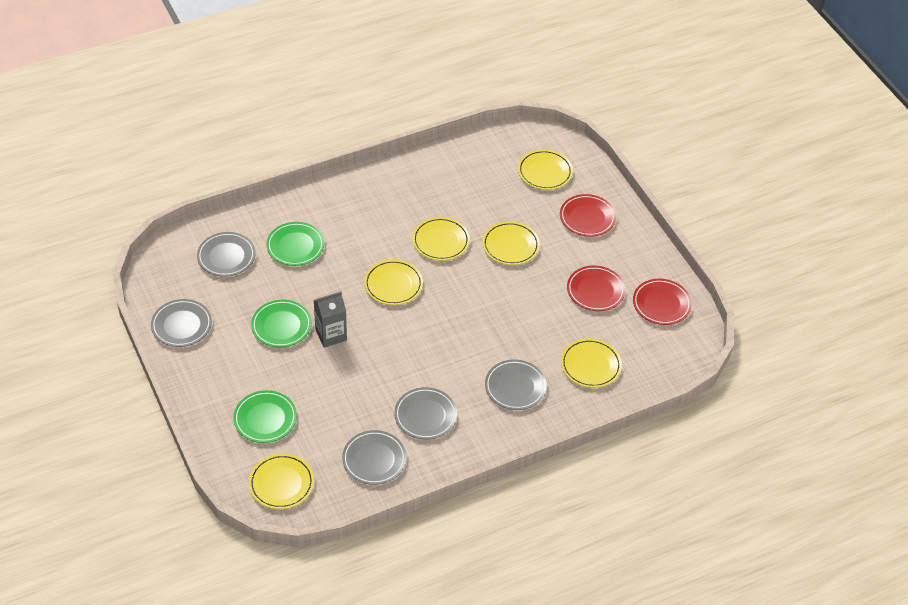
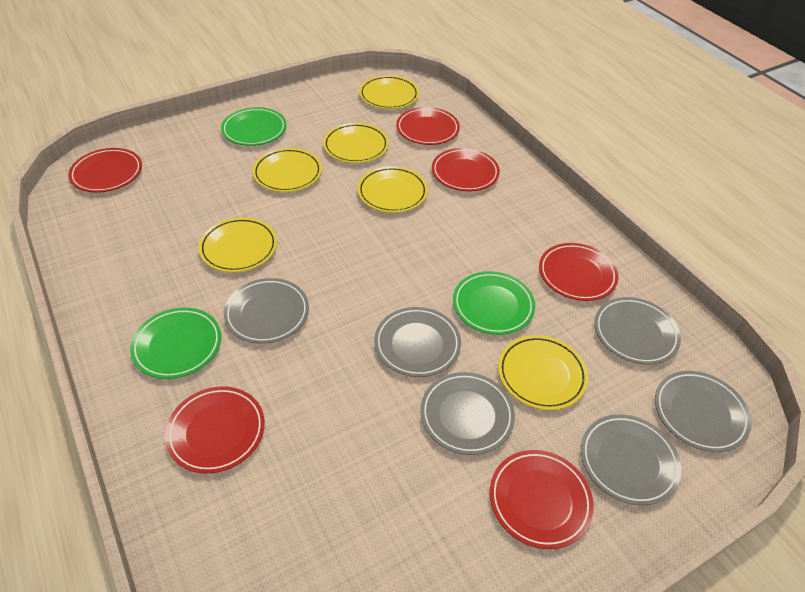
grey carton: 1 -> 0
grey plate: 5 -> 6
red plate: 3 -> 6

